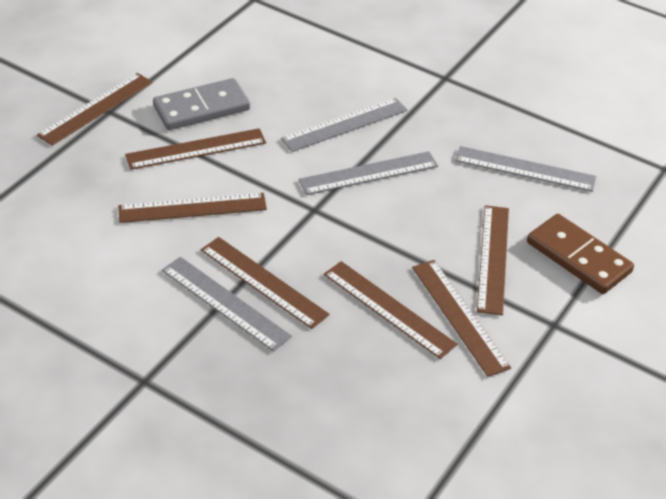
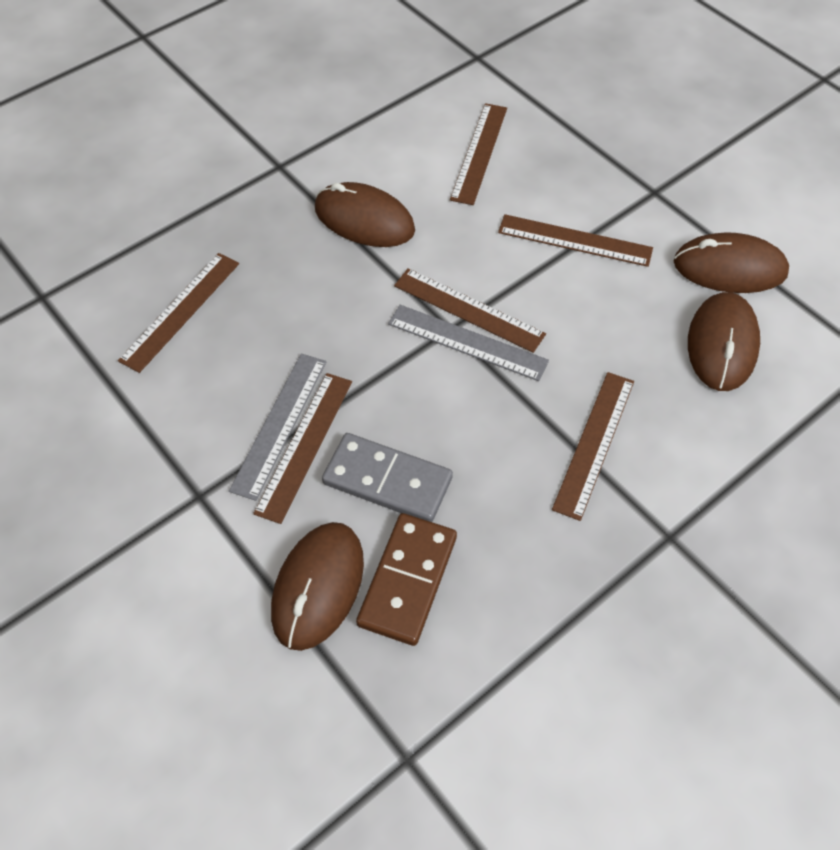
brown mouse: 0 -> 4
brown ruler: 7 -> 6
grey ruler: 4 -> 2

